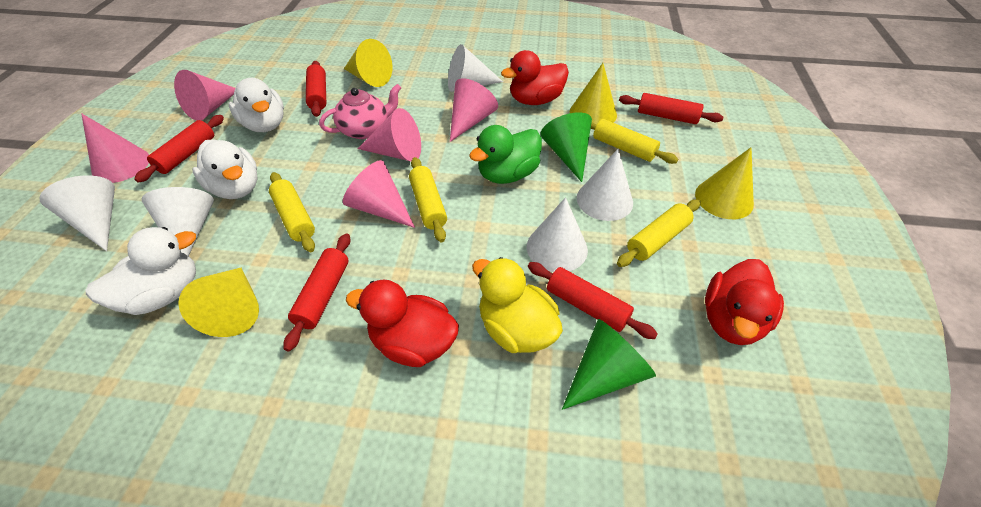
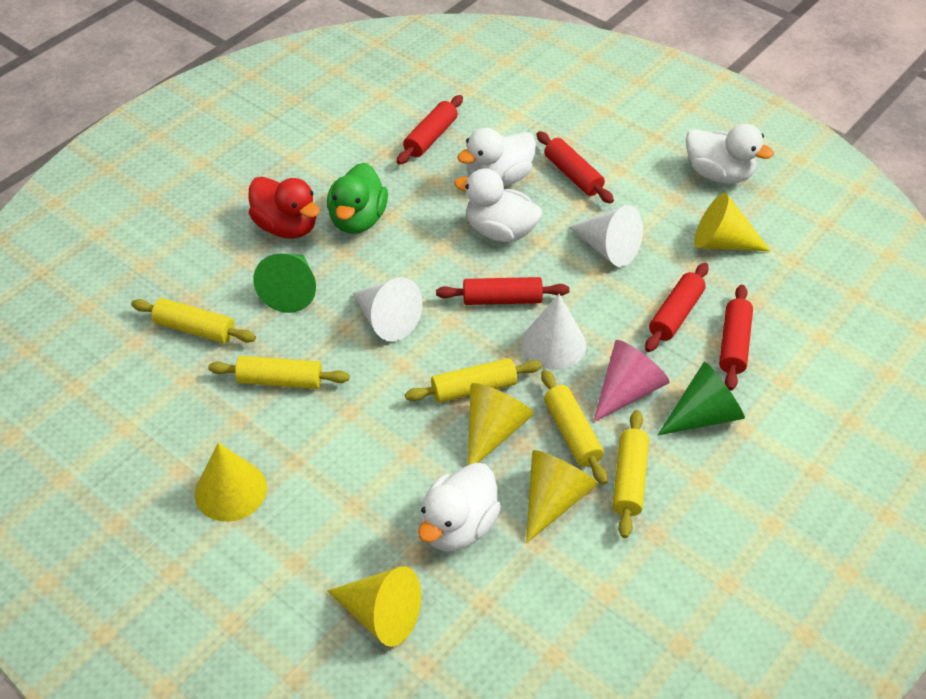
pink cone: 5 -> 1
pink teapot: 1 -> 0
red duck: 3 -> 1
white cone: 5 -> 3
white duck: 3 -> 4
yellow cone: 4 -> 5
yellow duck: 1 -> 0
yellow rolling pin: 4 -> 5

